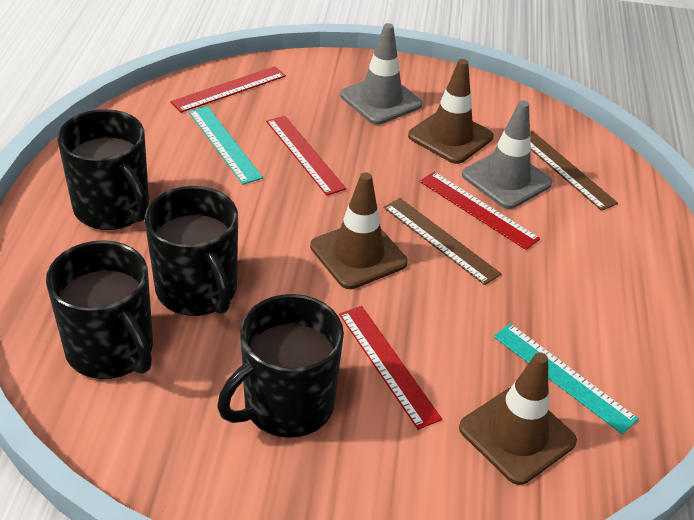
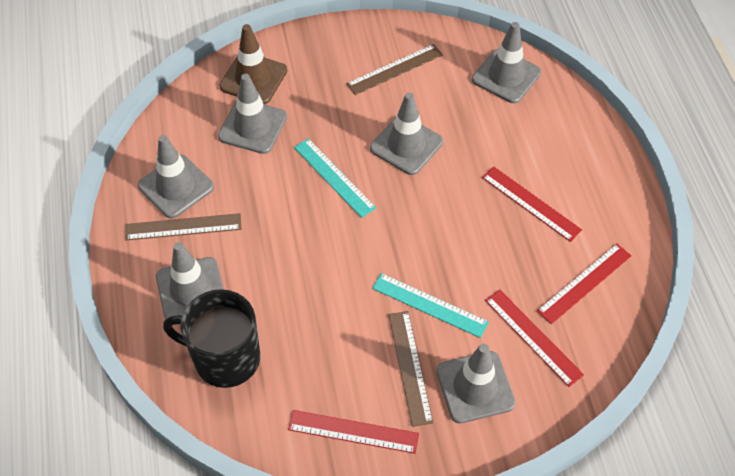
black mug: 4 -> 1
brown ruler: 2 -> 3
brown traffic cone: 3 -> 1
grey traffic cone: 2 -> 6

